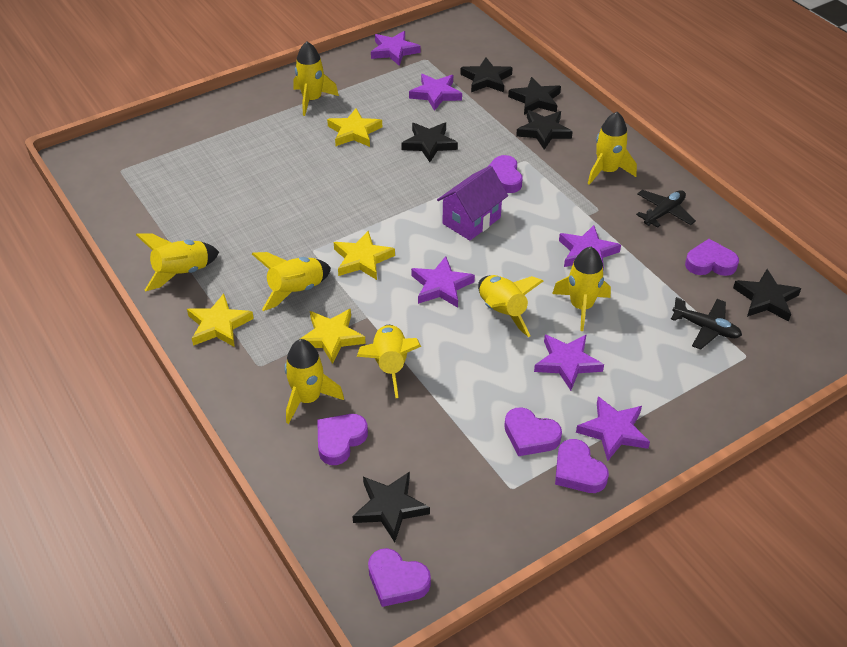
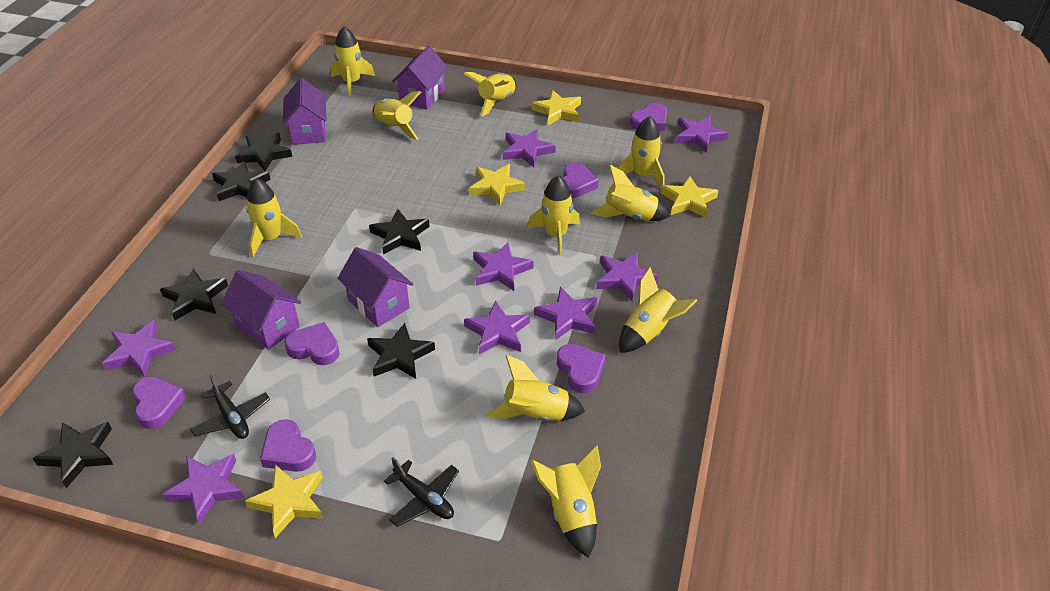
purple house: 1 -> 4
purple star: 6 -> 8
yellow rocket: 8 -> 10

